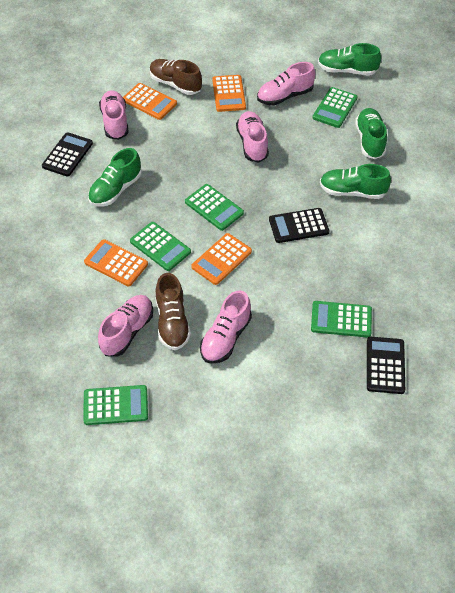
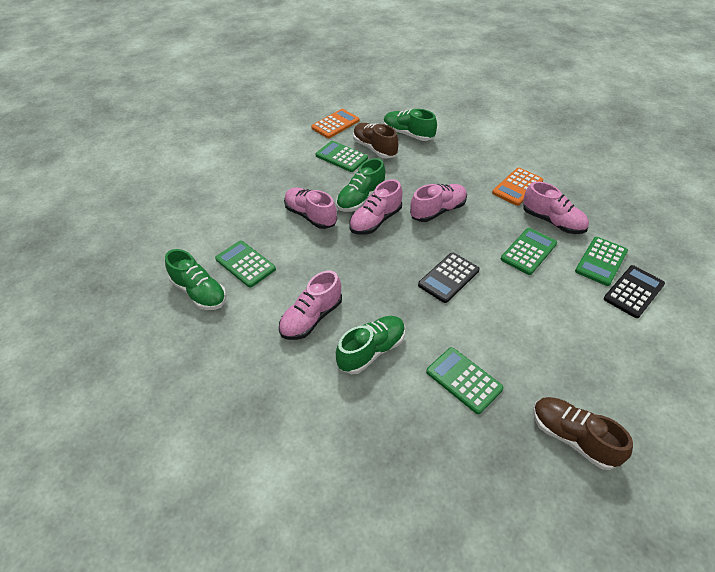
black calculator: 3 -> 2
orange calculator: 4 -> 2

